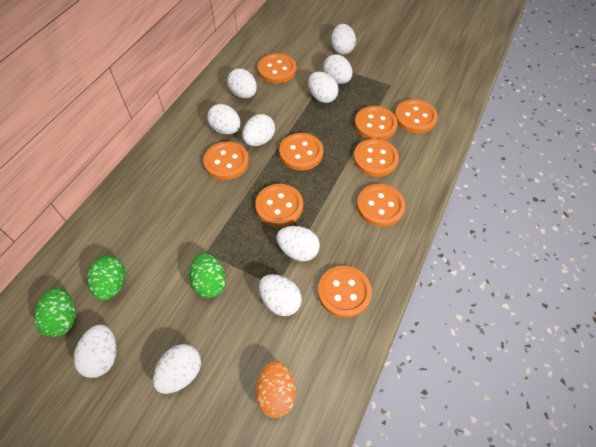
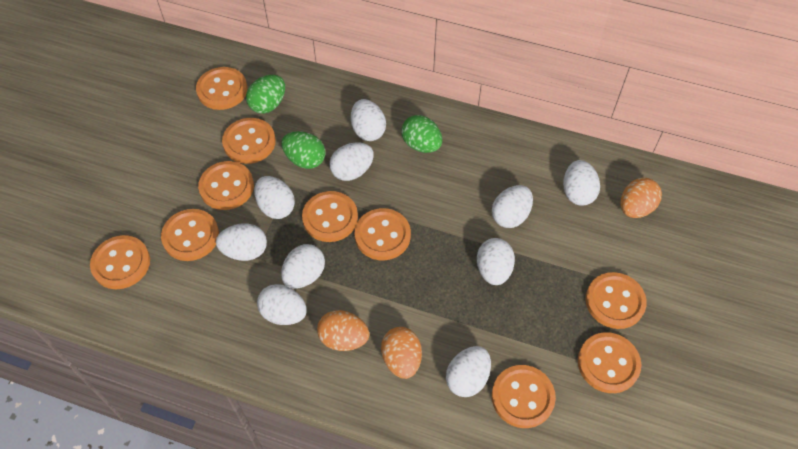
orange button: 9 -> 10
orange egg: 1 -> 3

